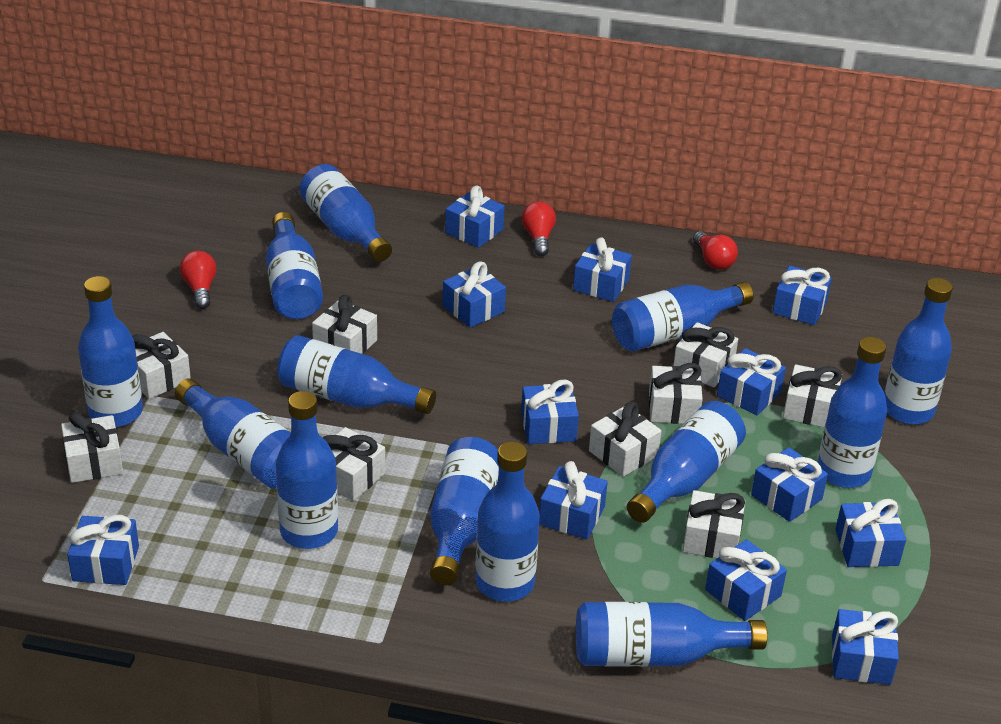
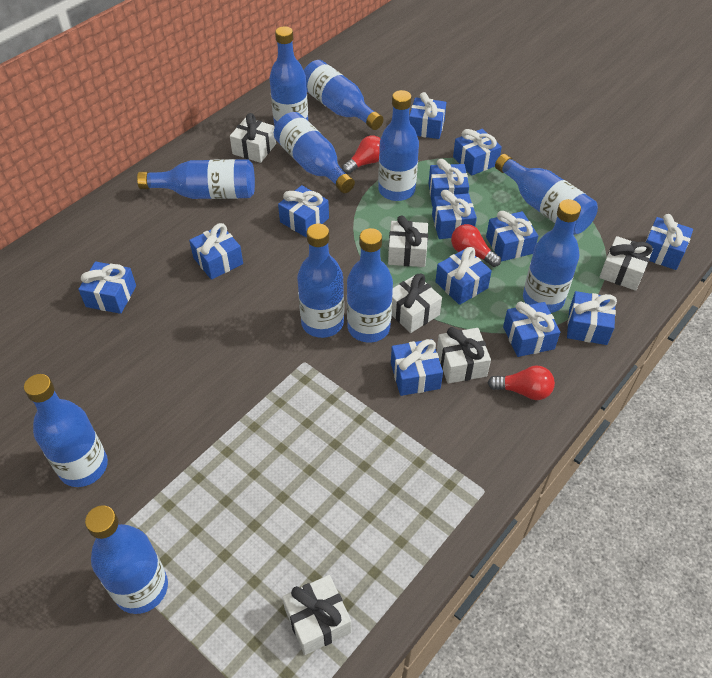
blue bottle: 13 -> 11
blue gift: 12 -> 13
white gift: 9 -> 6

